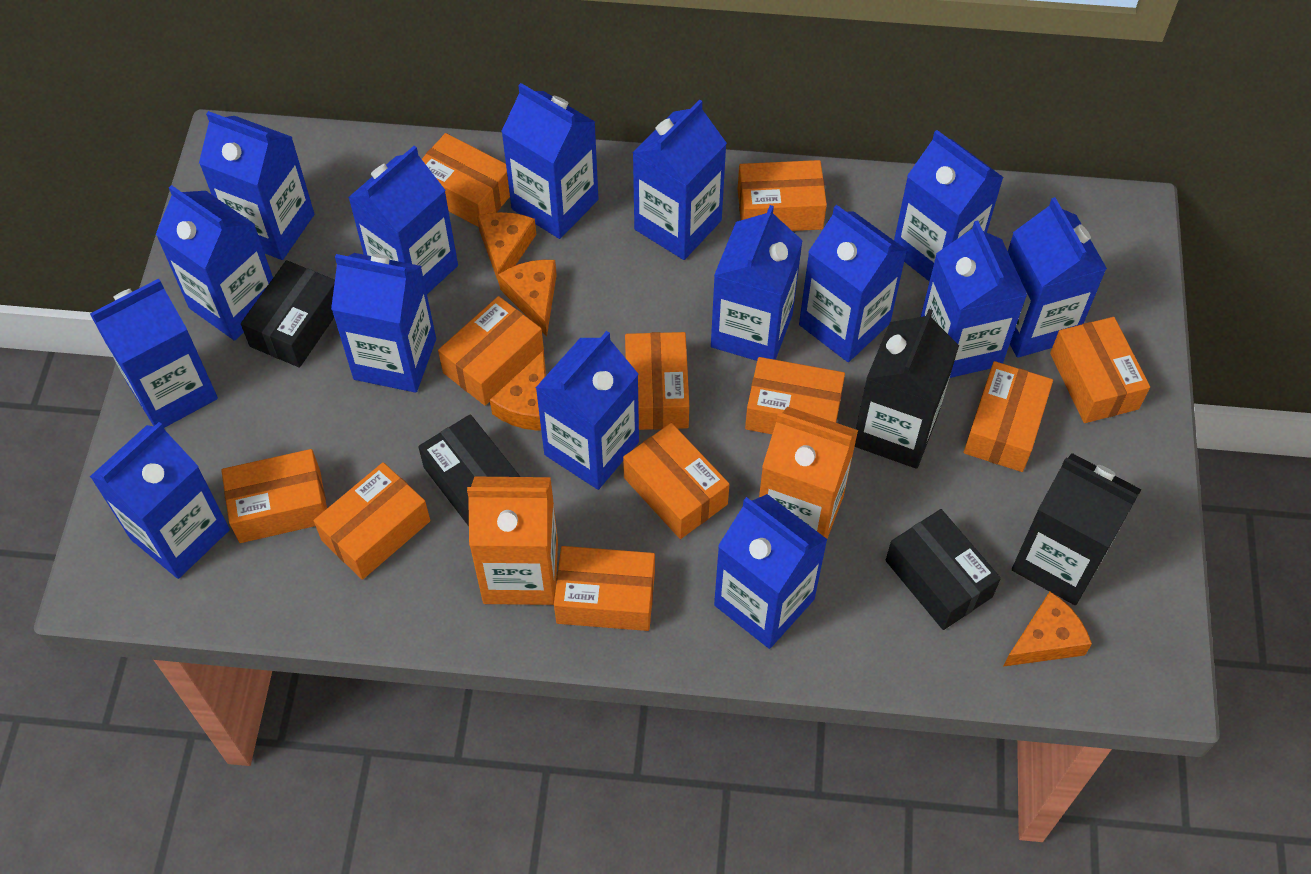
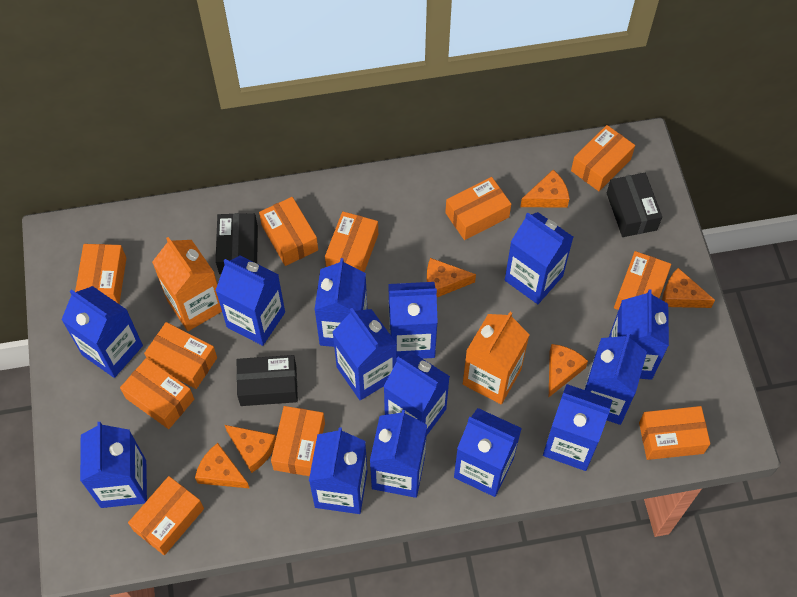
black carton: 2 -> 0
blue carton: 15 -> 14
orange cheese: 4 -> 6

